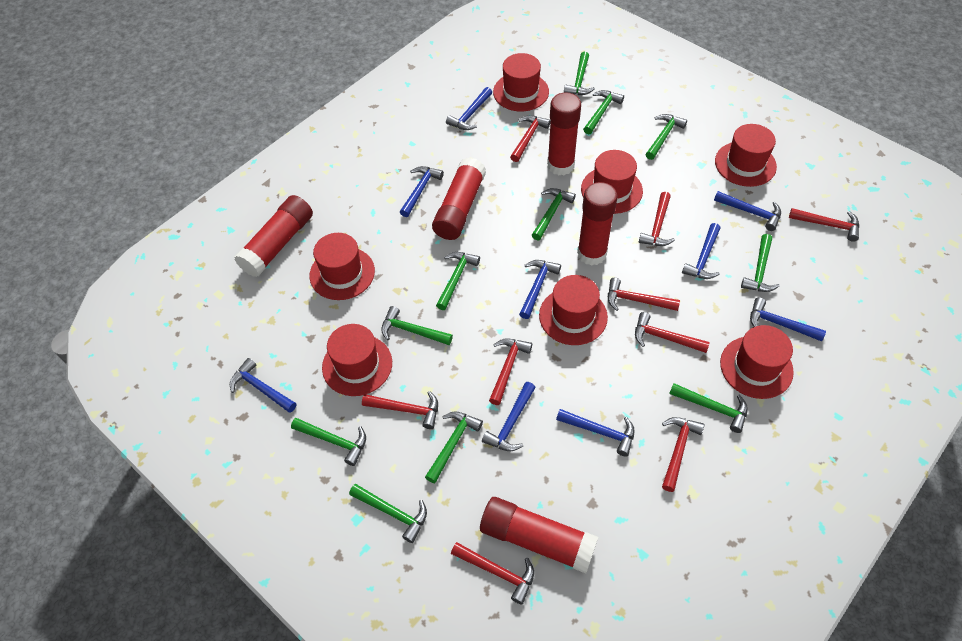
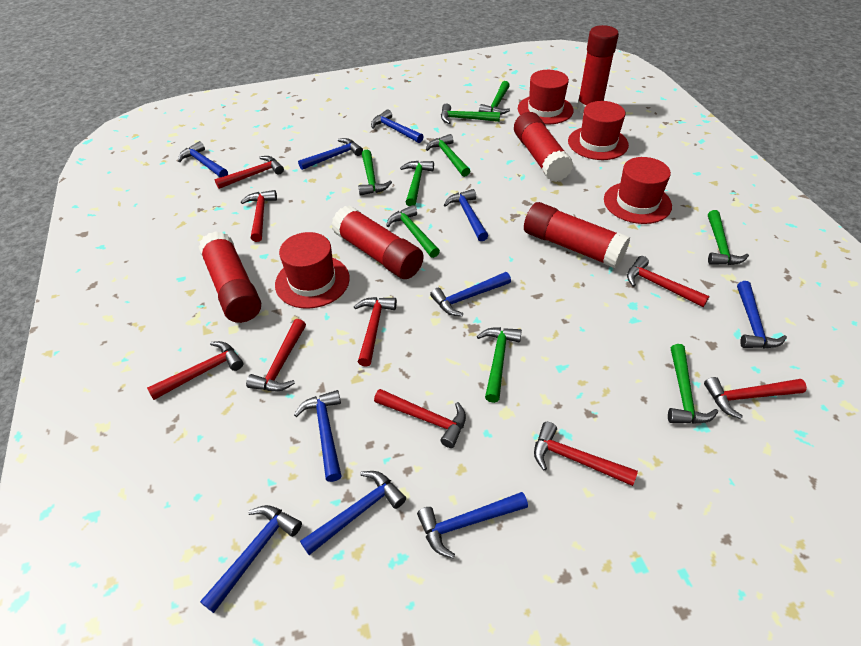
blue hammer: 9 -> 10
green hammer: 11 -> 9
red hat: 7 -> 4

